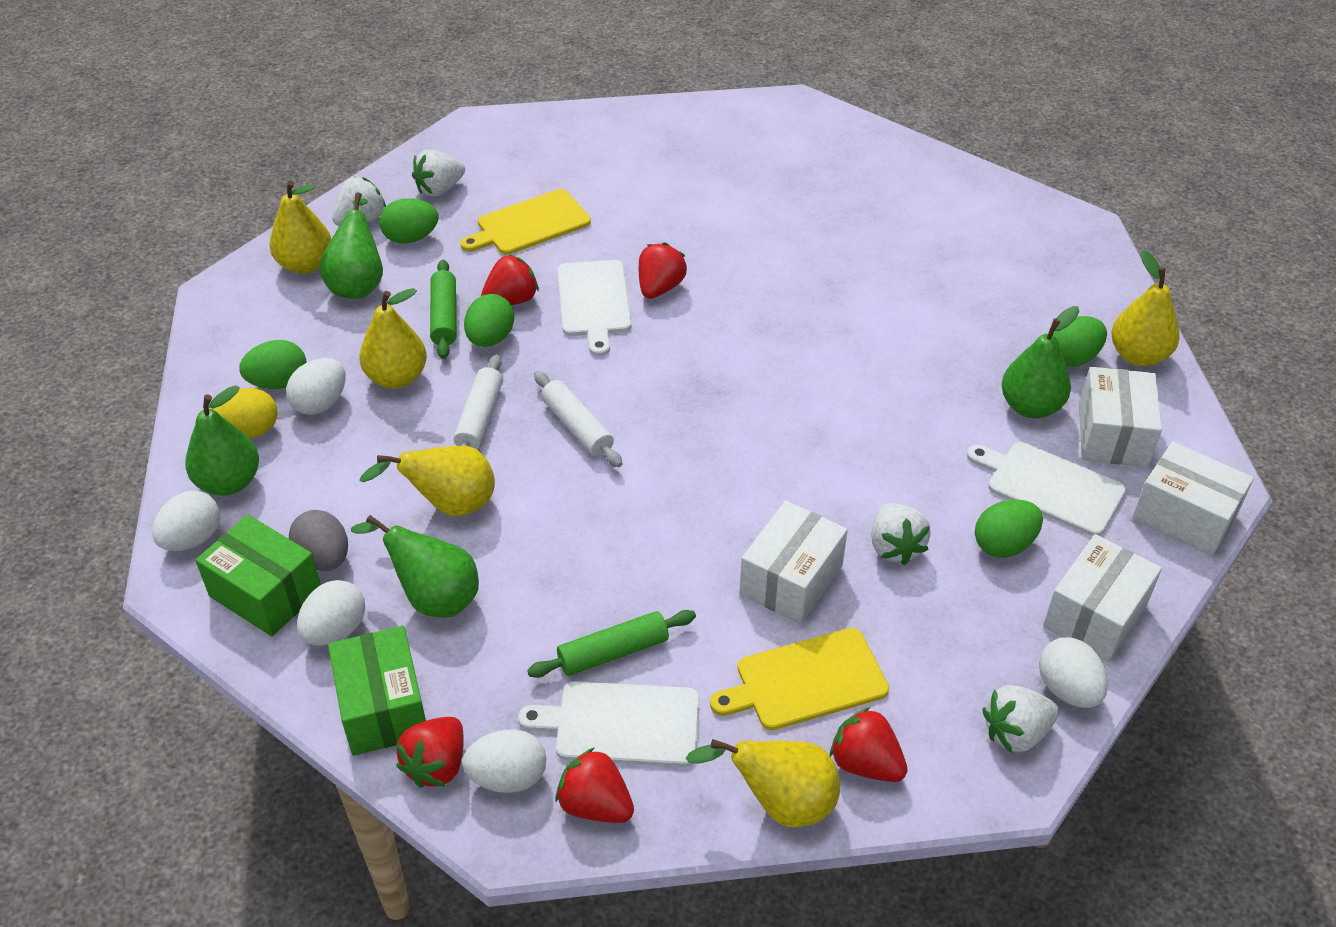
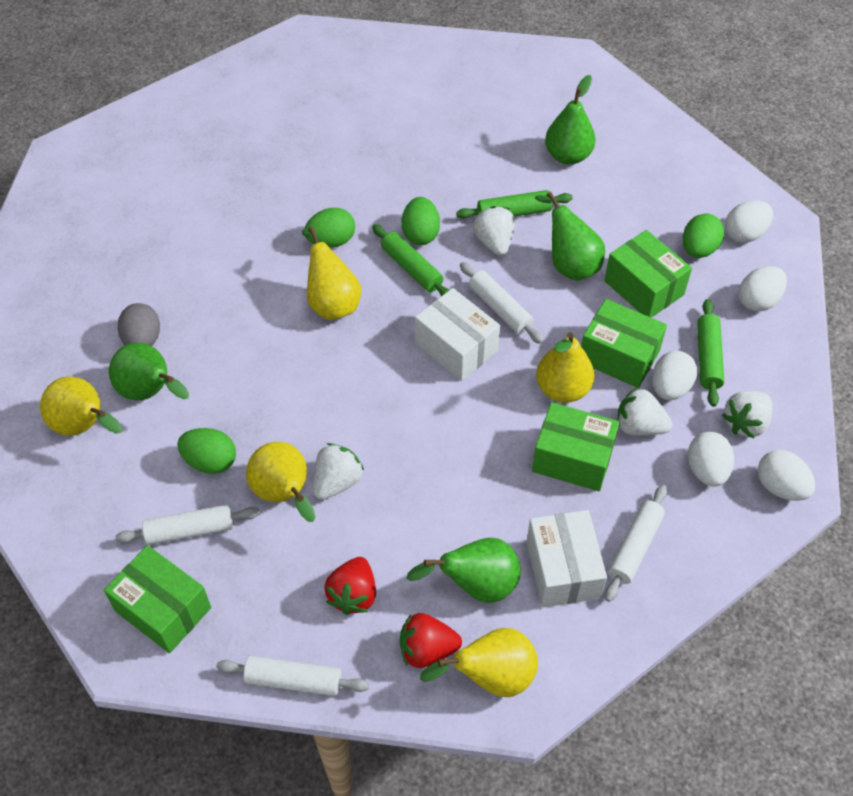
green box: 2 -> 4
green egg: 5 -> 4
green rolling pin: 2 -> 3
red strawberry: 5 -> 2
white box: 4 -> 2
white cutting board: 3 -> 0
white rolling pin: 2 -> 4
yellow cutting board: 2 -> 0
yellow egg: 1 -> 0

